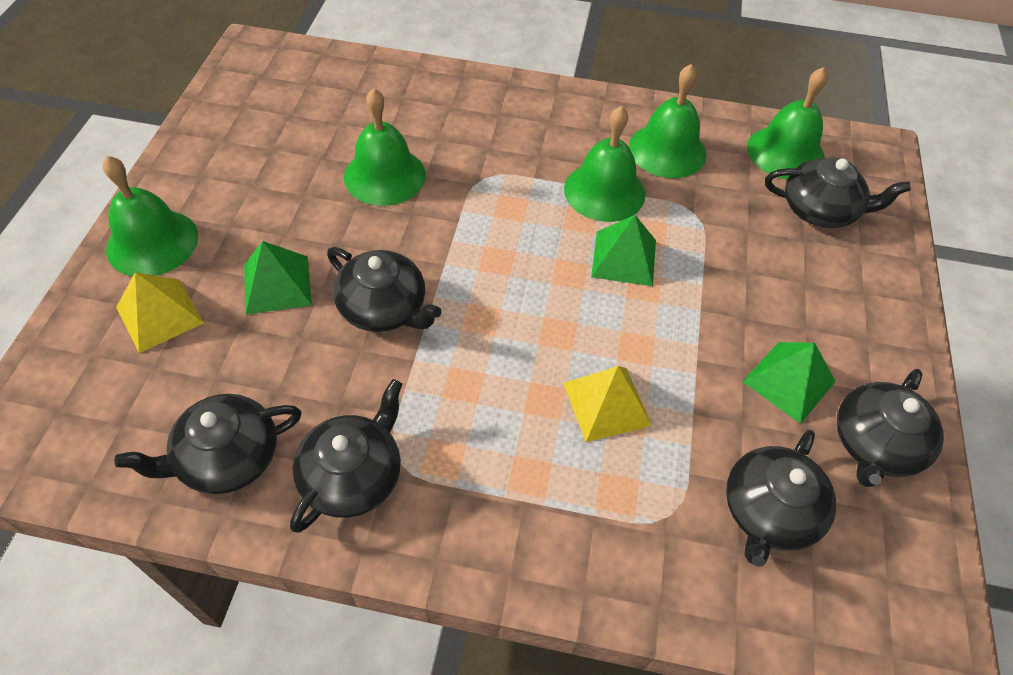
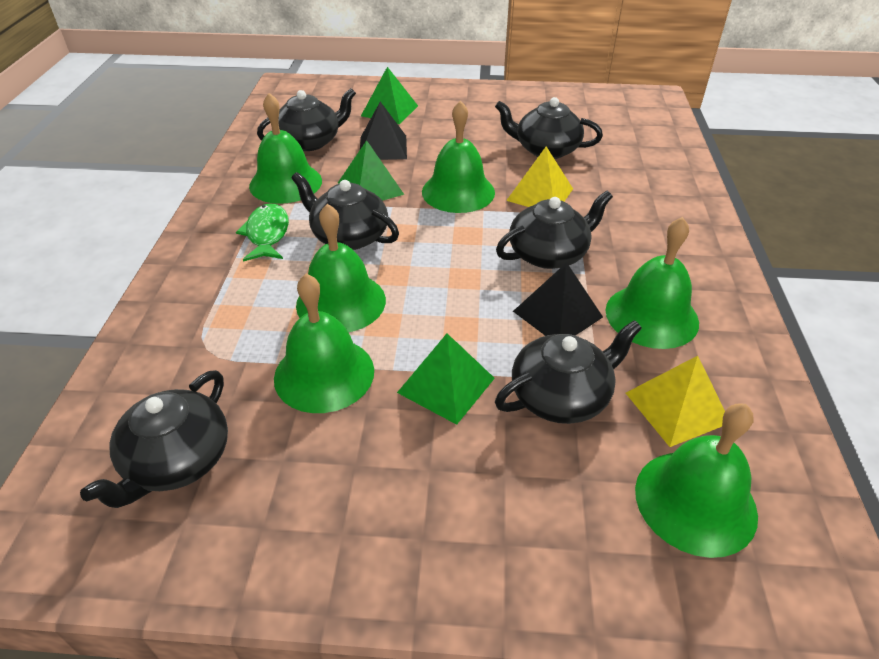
black pyramid: 0 -> 2
green bell: 5 -> 6
green fish: 0 -> 1

